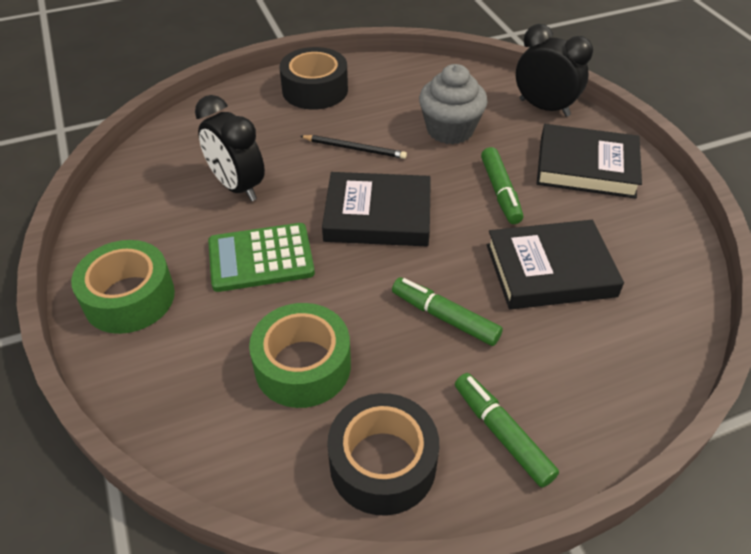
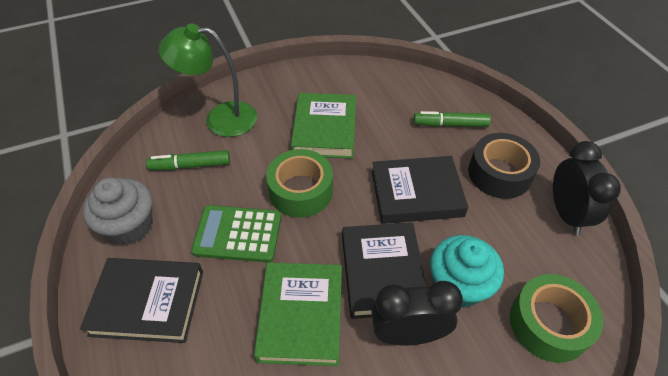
black pencil: 1 -> 0
black tape: 2 -> 1
green book: 0 -> 2
green lamp: 0 -> 1
green marker: 3 -> 2
turquoise cupcake: 0 -> 1

